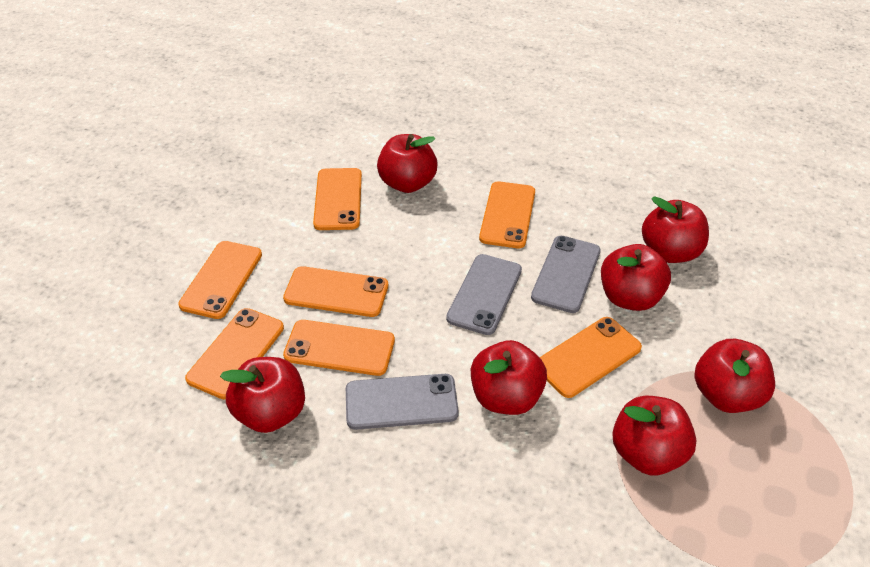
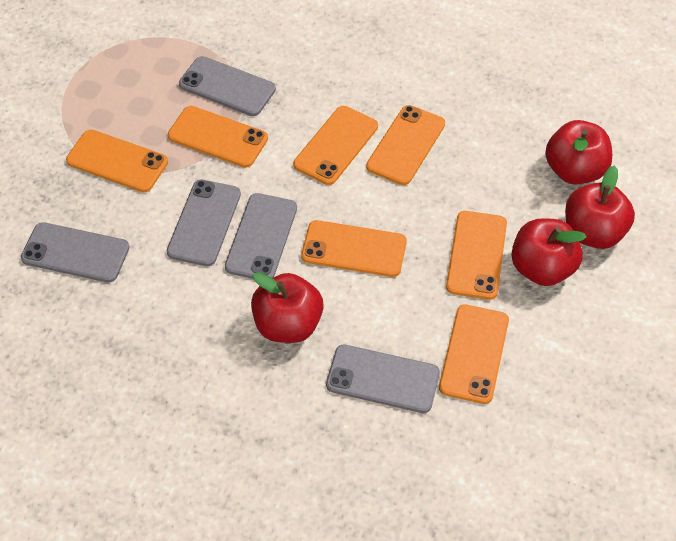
grey phone: 3 -> 5
red apple: 7 -> 4

